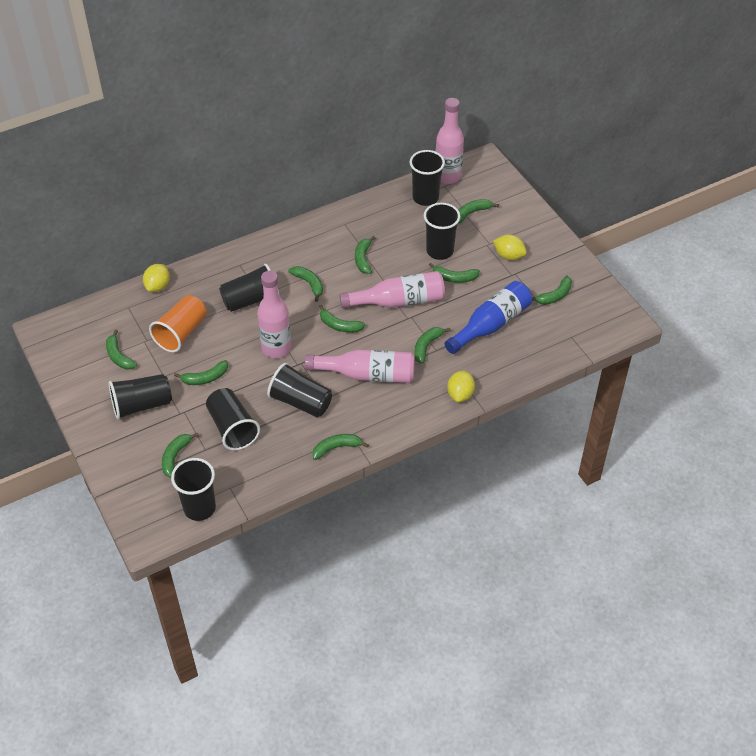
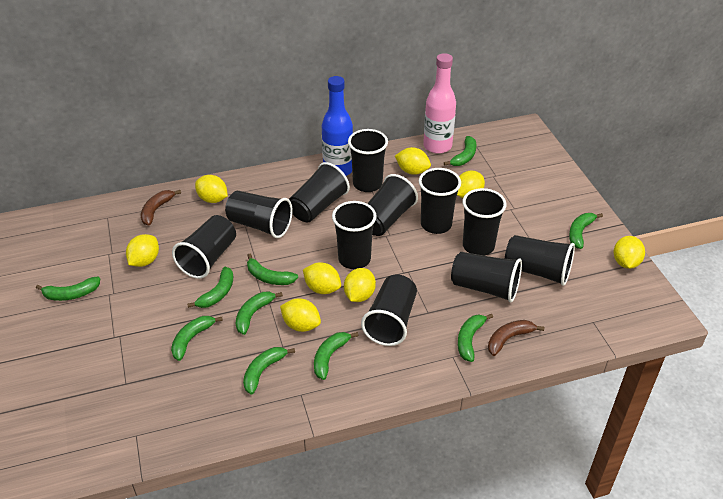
black cup: 7 -> 11
brown banana: 0 -> 2
green banana: 11 -> 10
orange cup: 1 -> 0
pink bottle: 4 -> 1
yellow lemon: 3 -> 8

